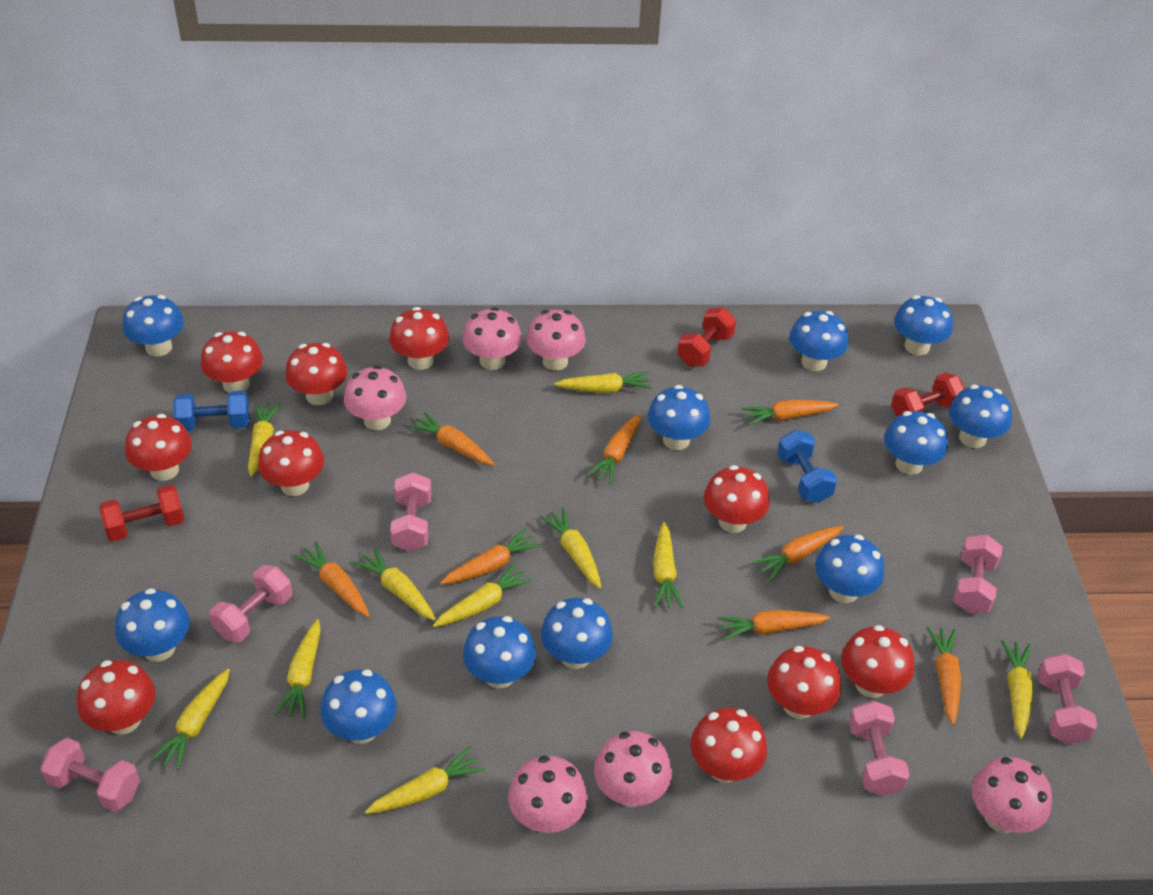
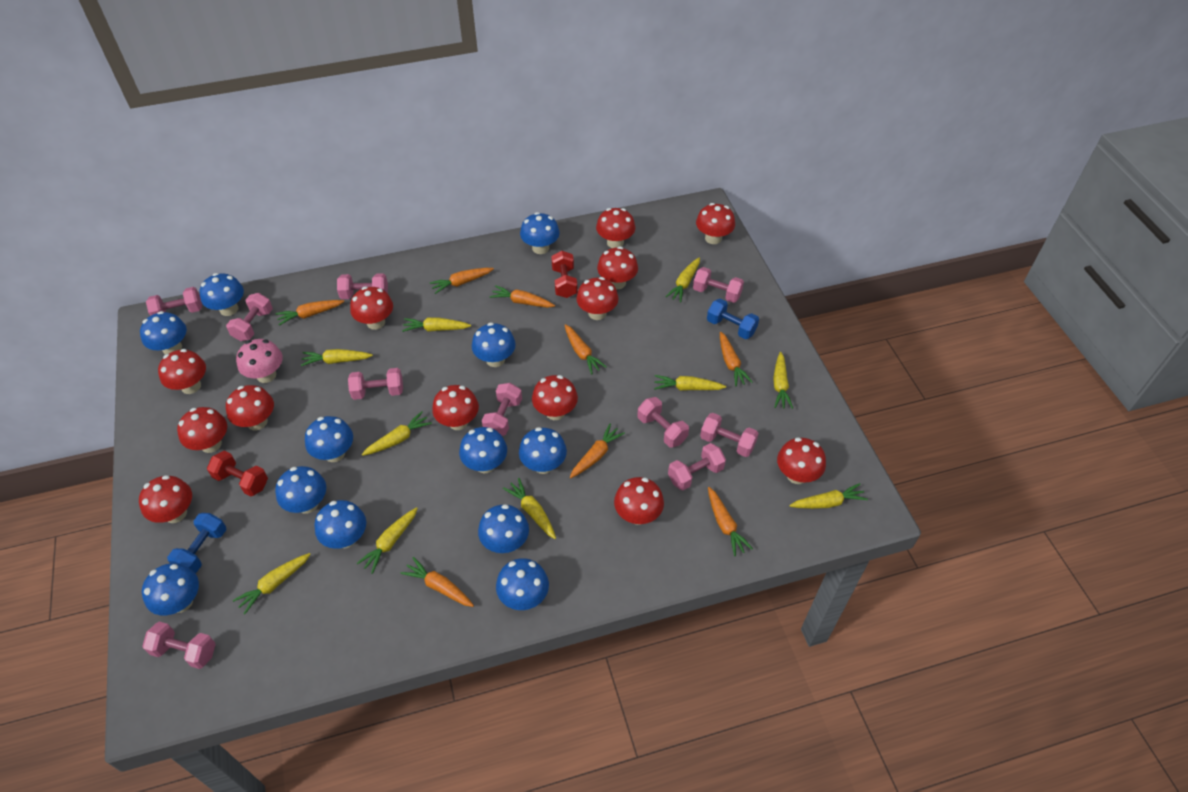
blue mushroom: 11 -> 12
pink dumbbell: 6 -> 10
pink mushroom: 6 -> 1
red dumbbell: 3 -> 2
red mushroom: 10 -> 13

